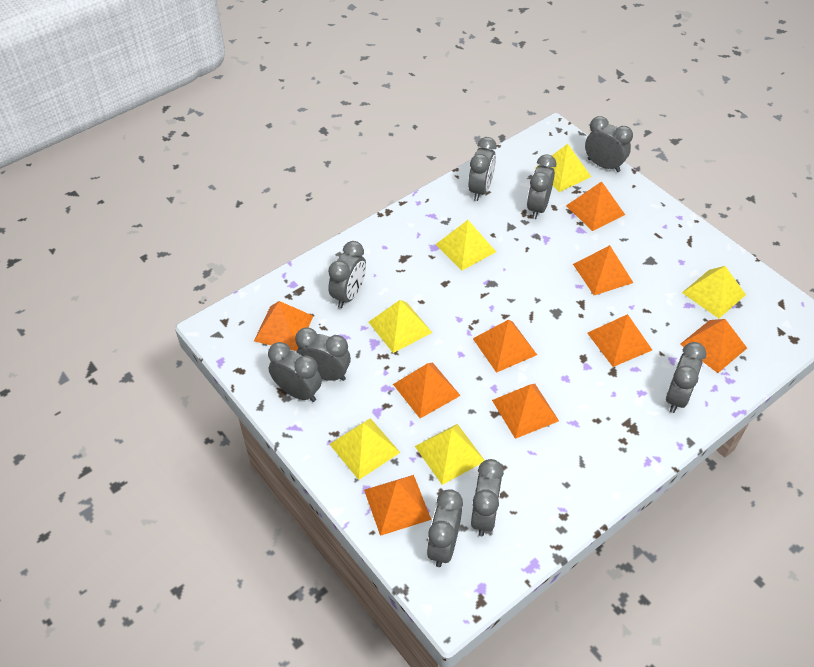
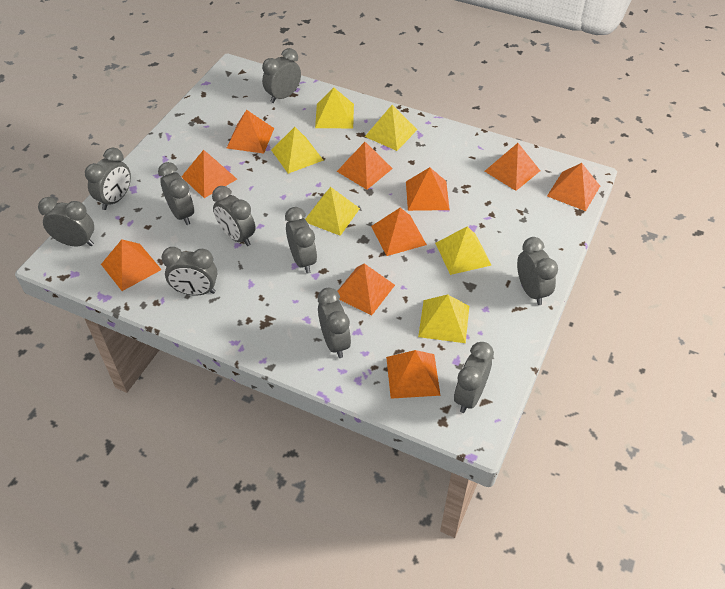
grey clock: 9 -> 10
orange pyramid: 9 -> 10

